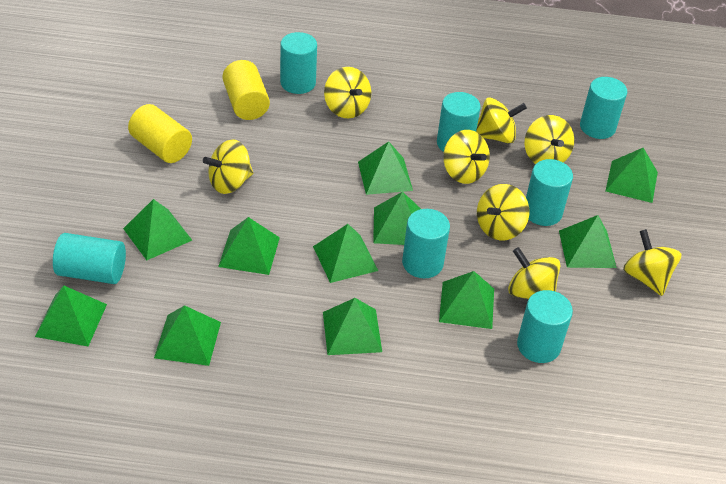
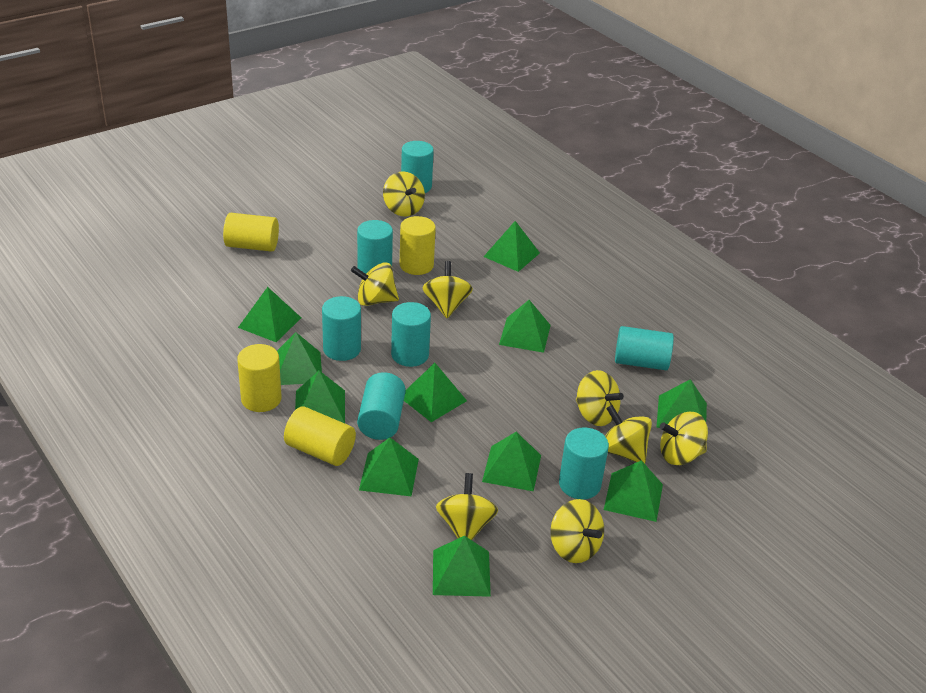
yellow cylinder: 2 -> 4

